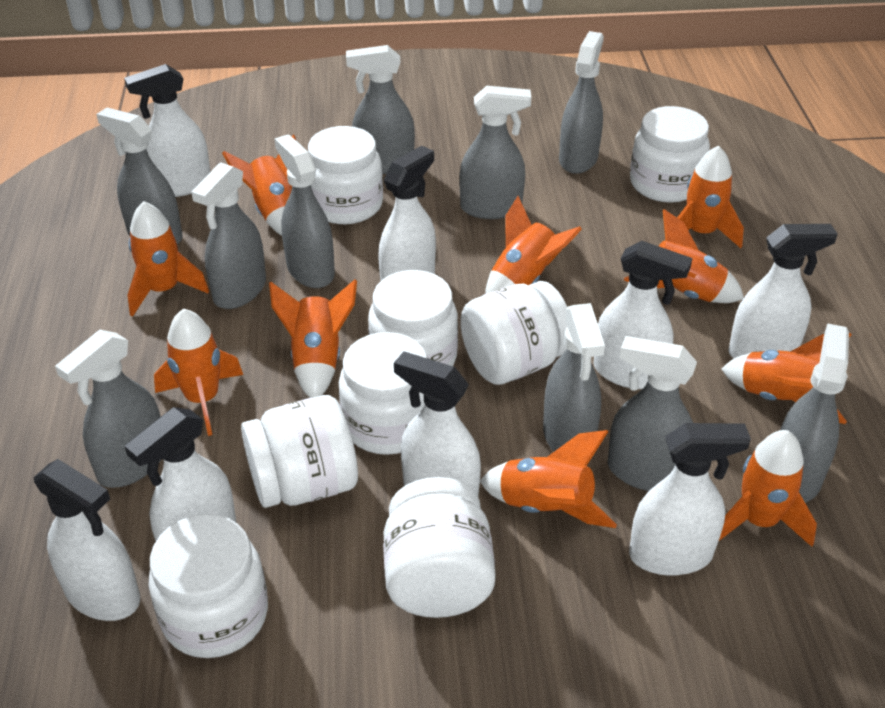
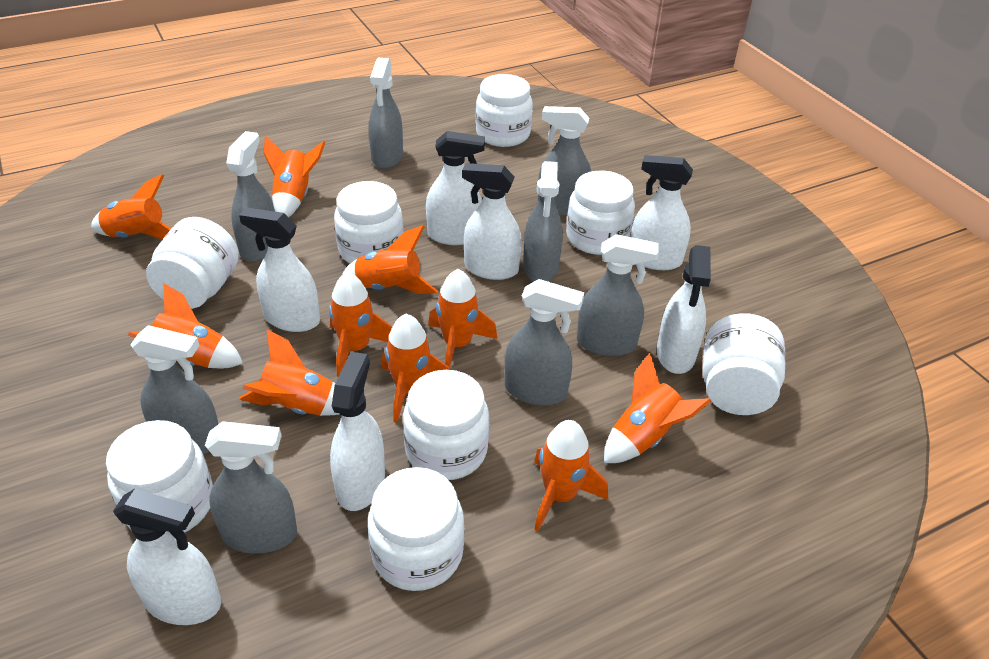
grey spray bottle: 10 -> 8
white spray bottle: 8 -> 7

